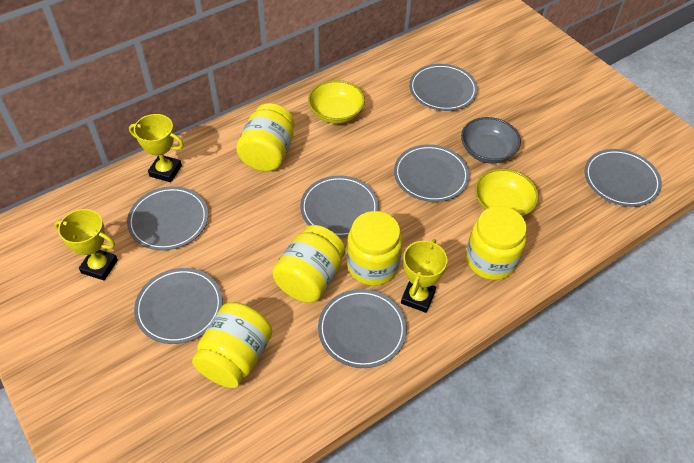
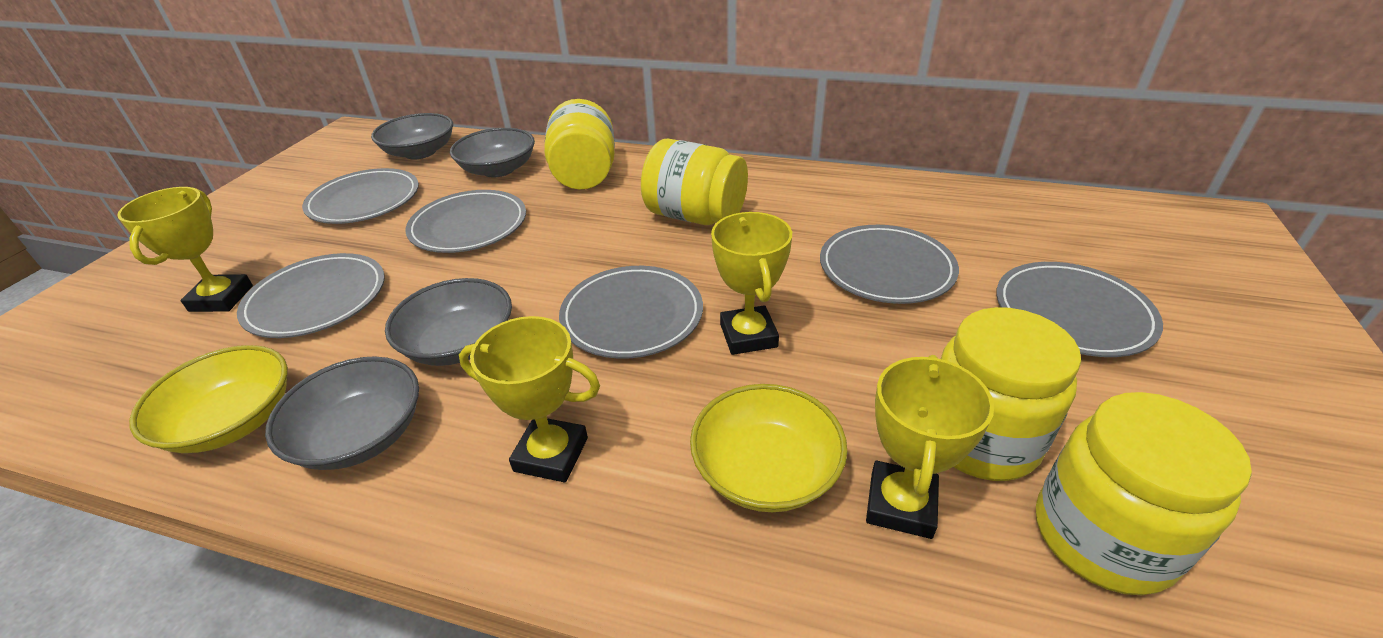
grey bowl: 1 -> 4
grey plate: 7 -> 6
yellow jar: 5 -> 4
yellow trophy: 3 -> 4

